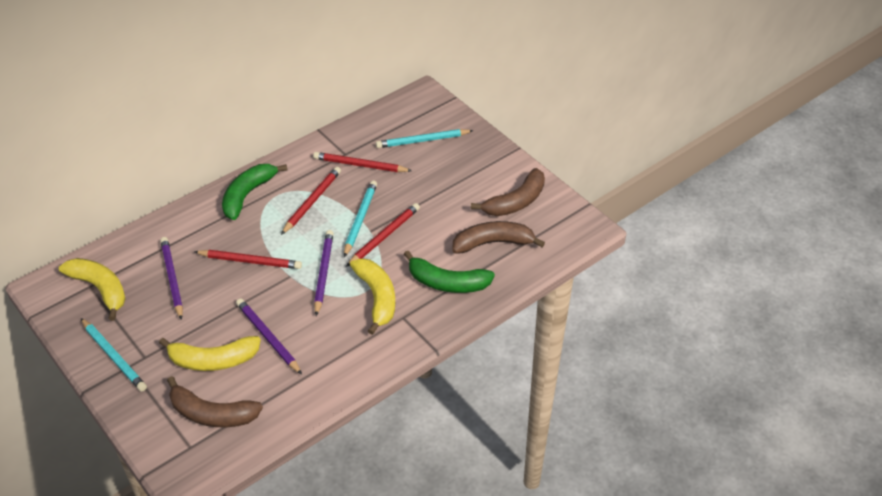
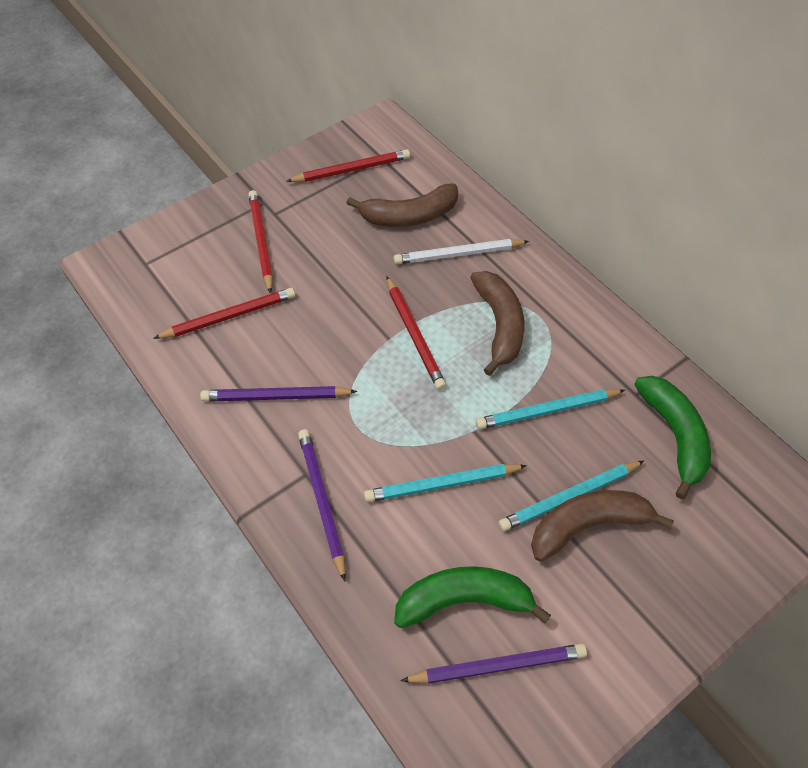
white pencil: 0 -> 1
yellow banana: 3 -> 0

